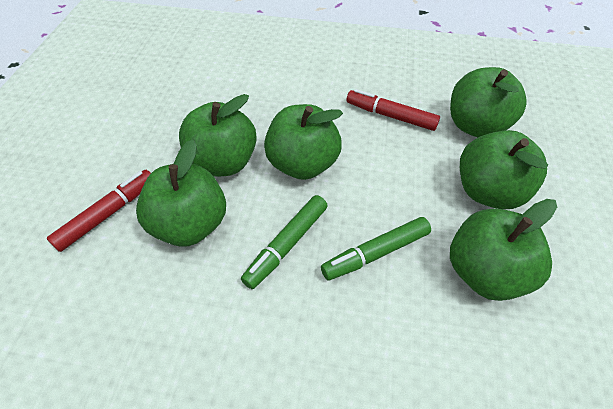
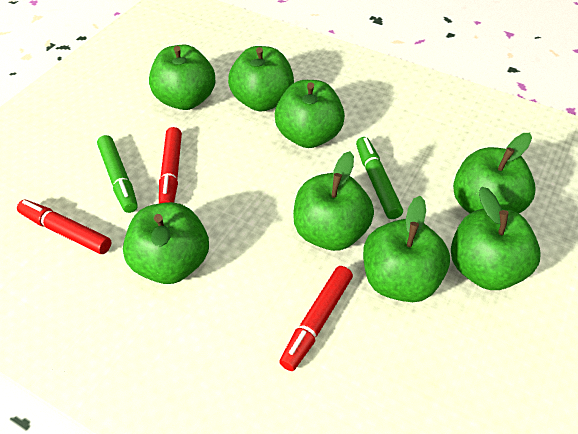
green apple: 6 -> 8
red marker: 2 -> 3

